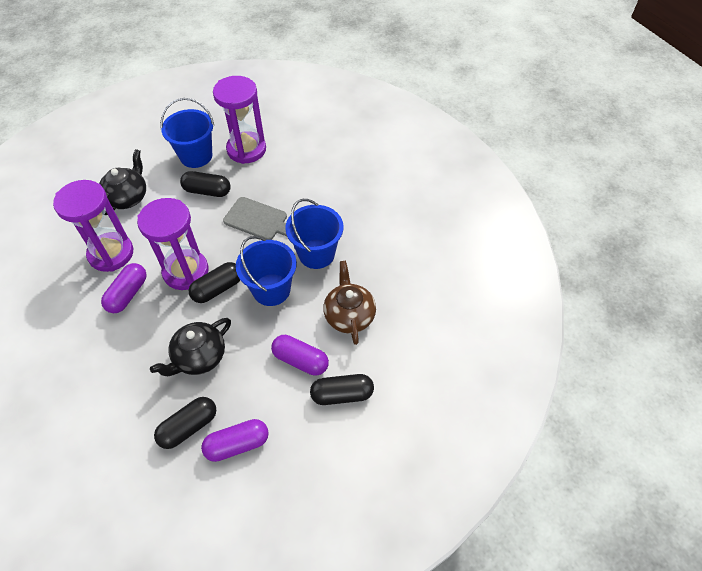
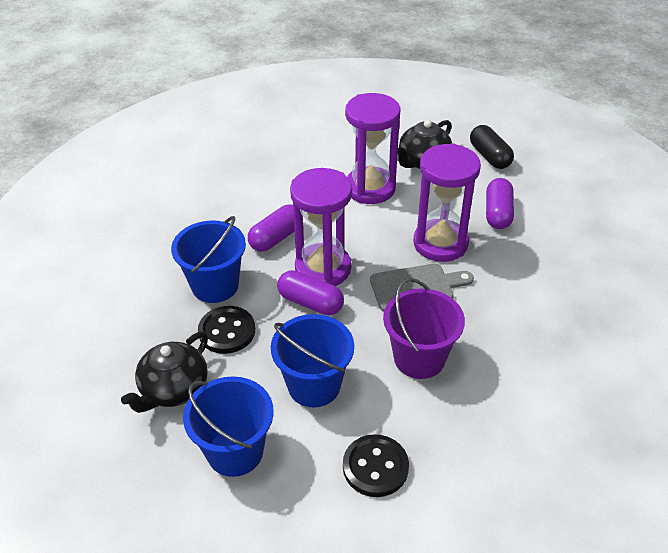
black button: 0 -> 2
black capsule: 4 -> 1
brown teapot: 1 -> 0
purple bucket: 0 -> 1

